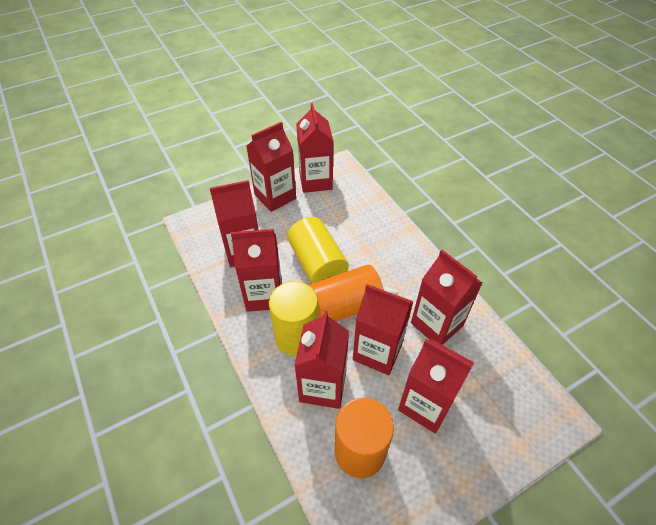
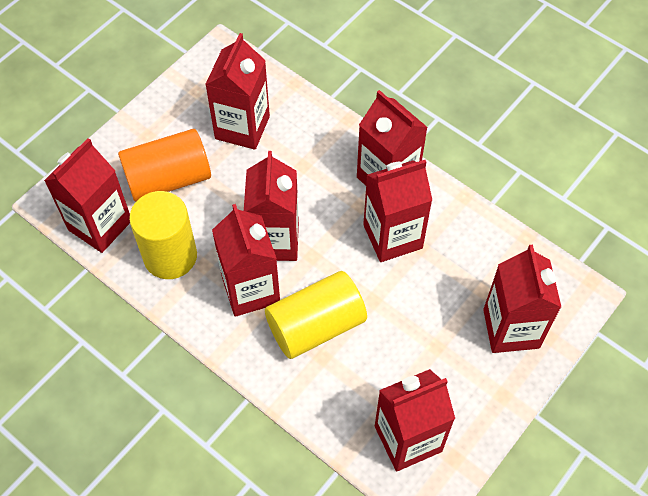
orange cylinder: 2 -> 1

